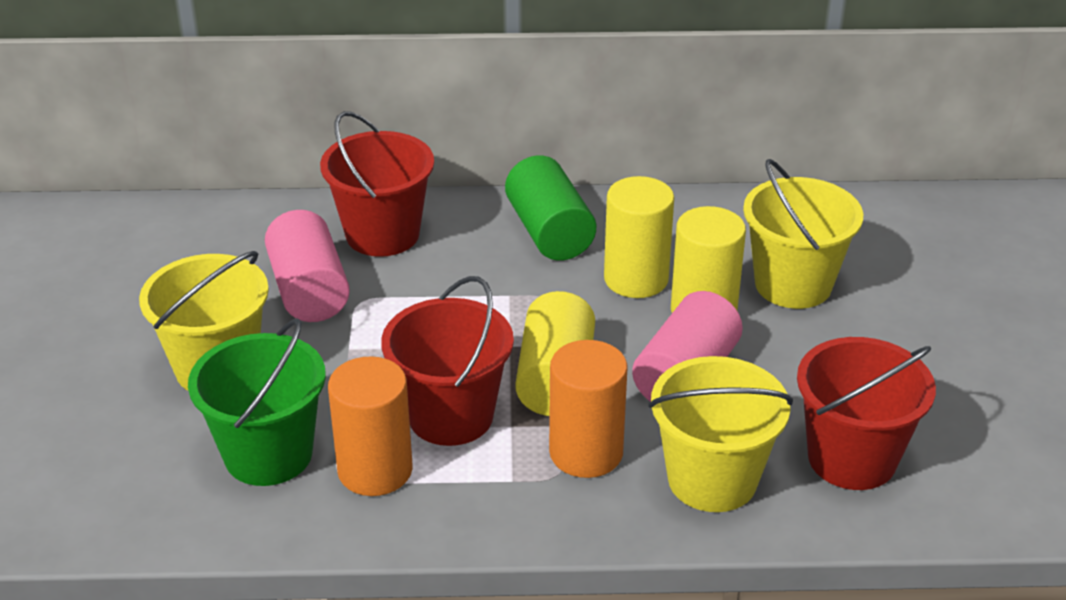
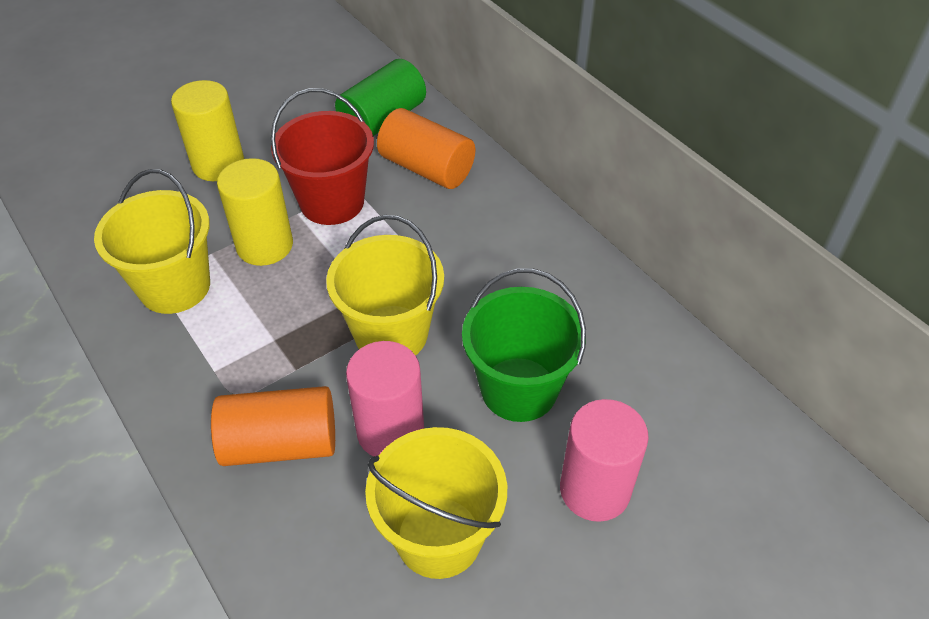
red bucket: 3 -> 1
yellow cylinder: 3 -> 2

